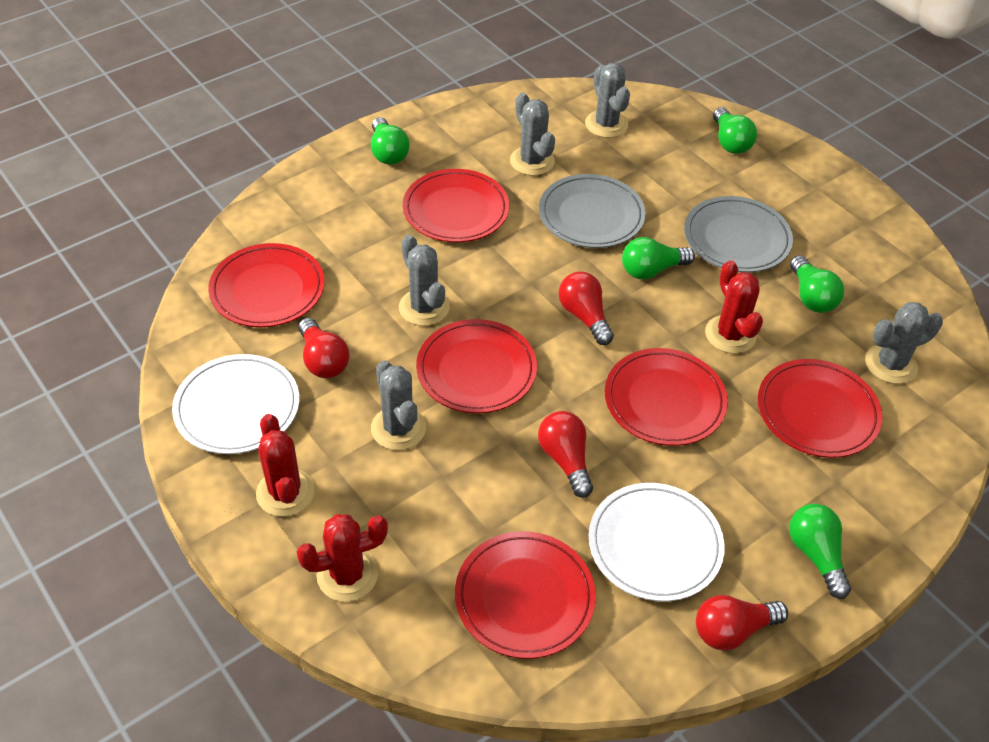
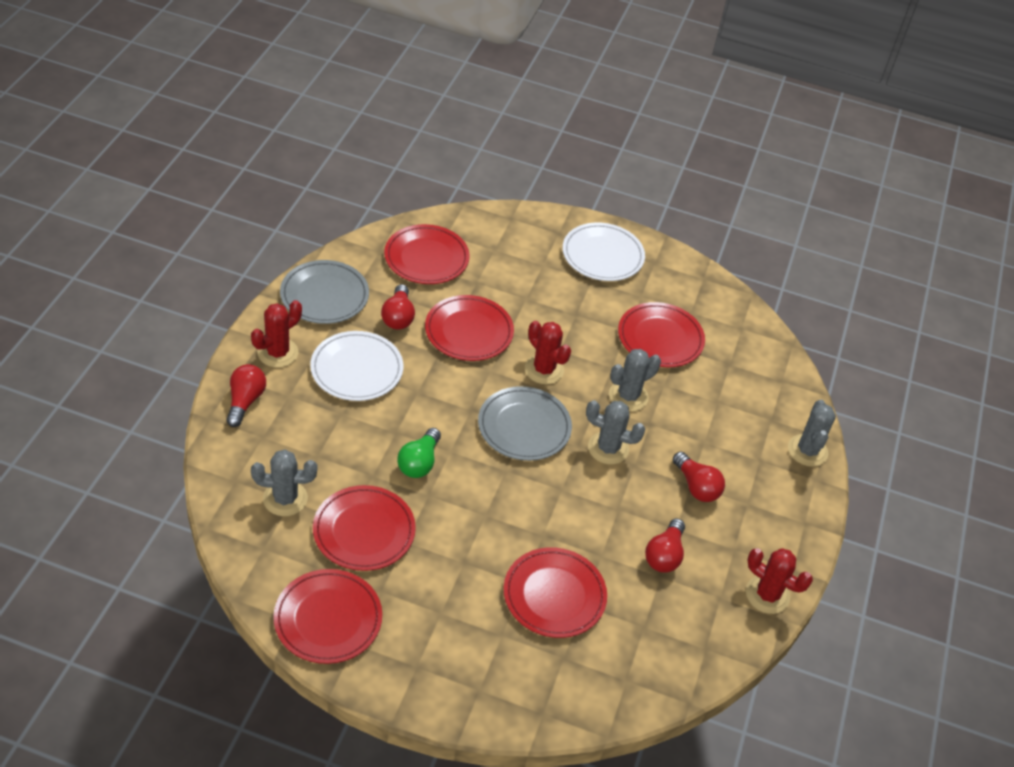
green light bulb: 5 -> 1
grey cactus: 5 -> 4

